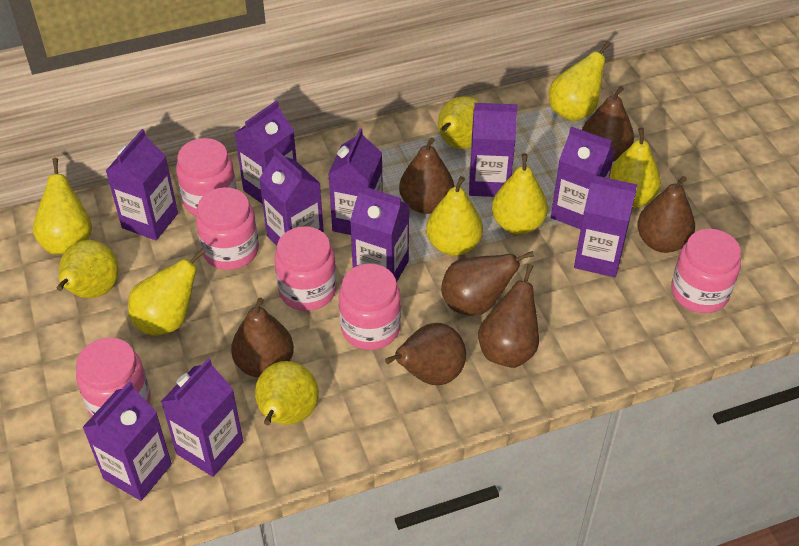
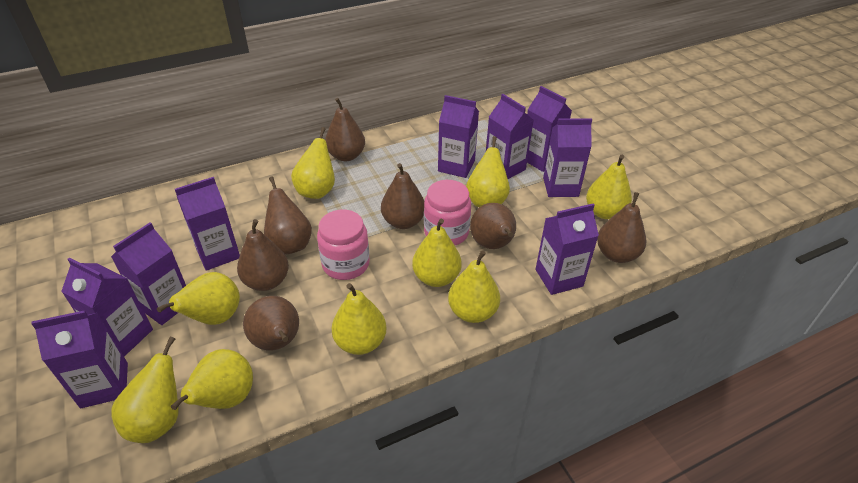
pink jar: 6 -> 2
purple carton: 10 -> 9

